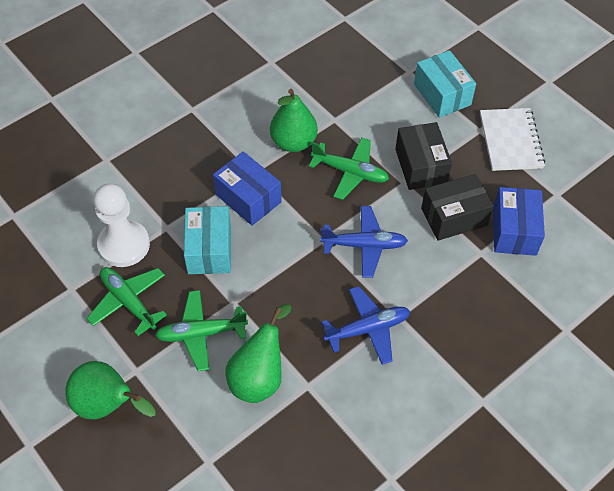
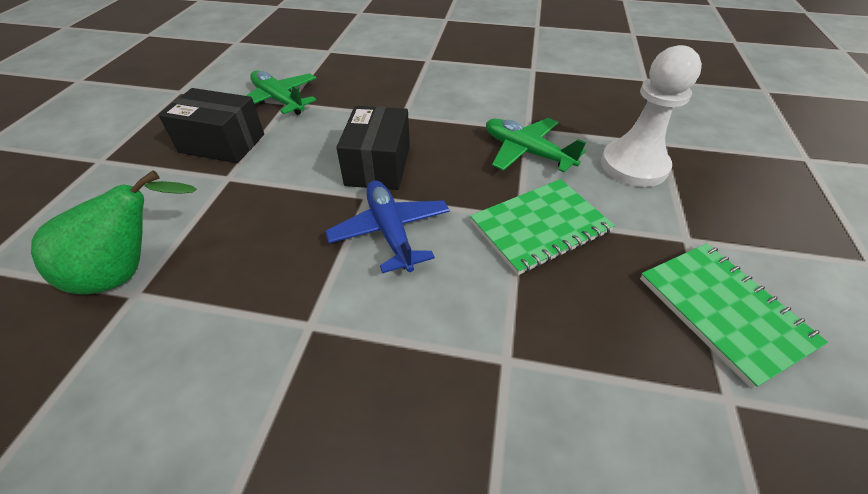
blue box: 2 -> 0
blue plane: 2 -> 1
green notebook: 0 -> 2
green pear: 3 -> 1
green plane: 3 -> 2
turquoise box: 2 -> 0
white notebook: 1 -> 0

